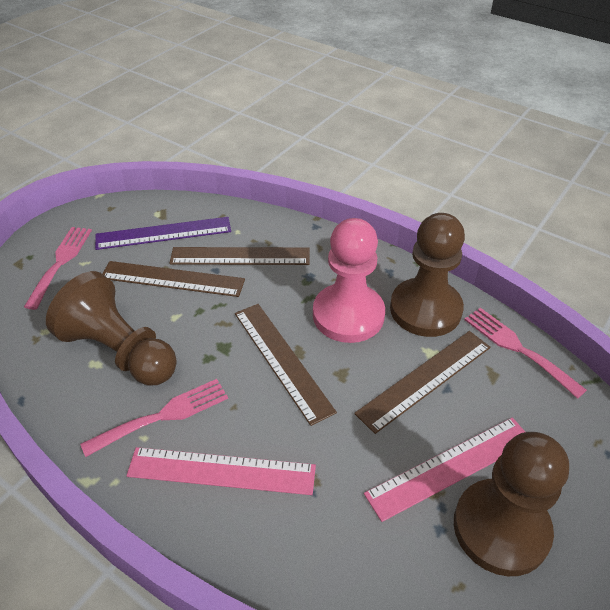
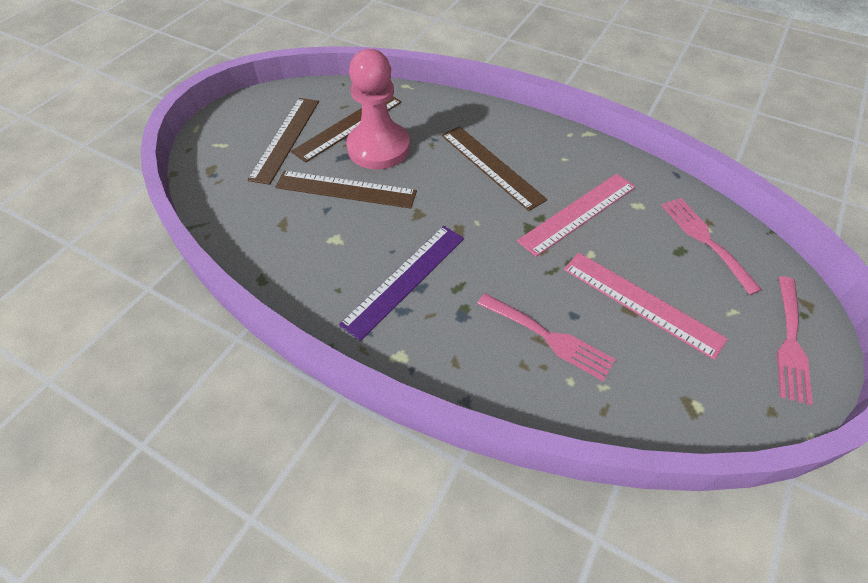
brown pawn: 3 -> 0

